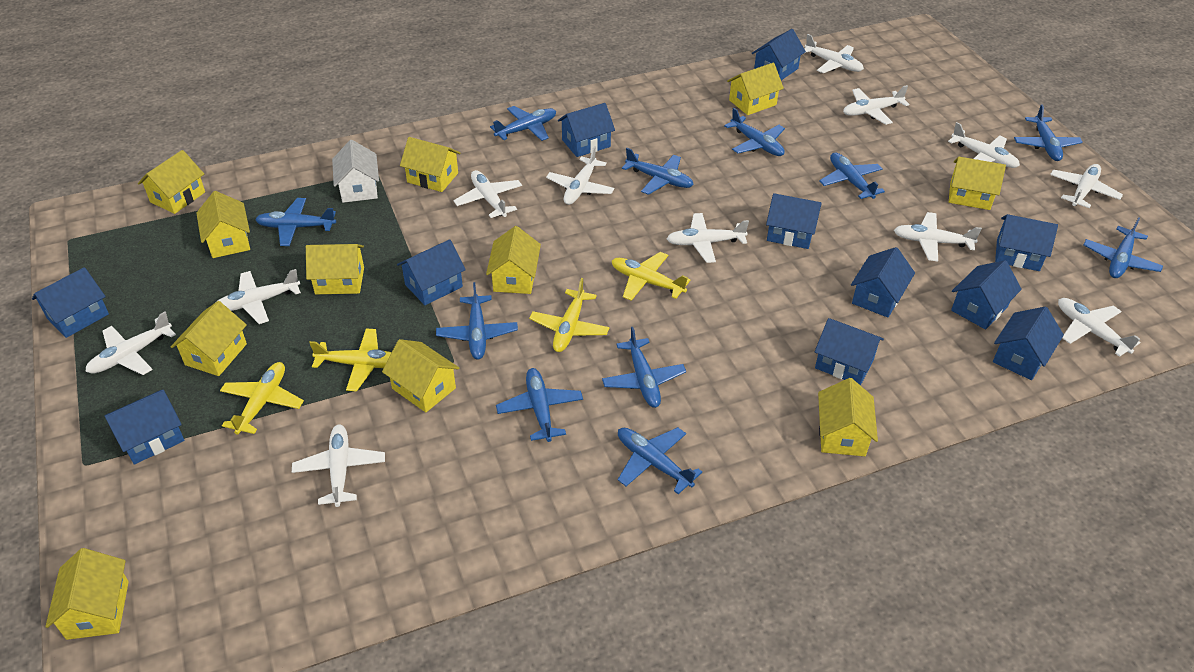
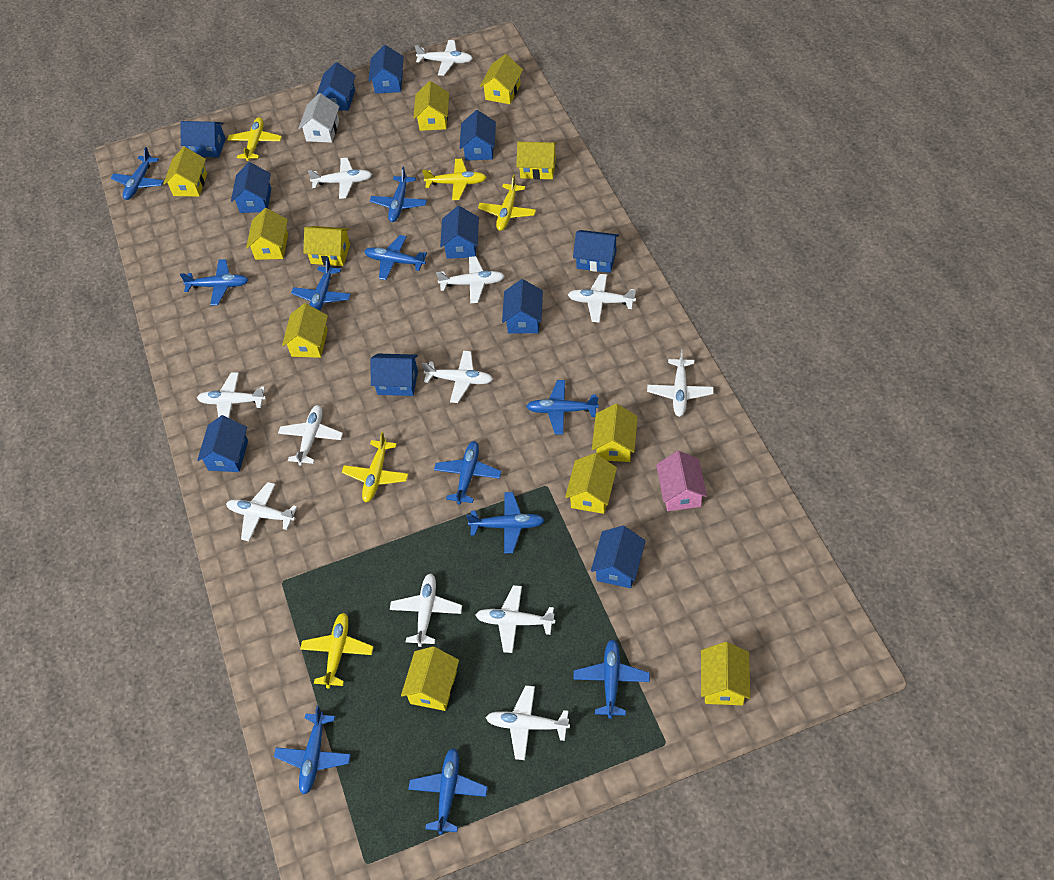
pink house: 0 -> 1
yellow plane: 4 -> 5

